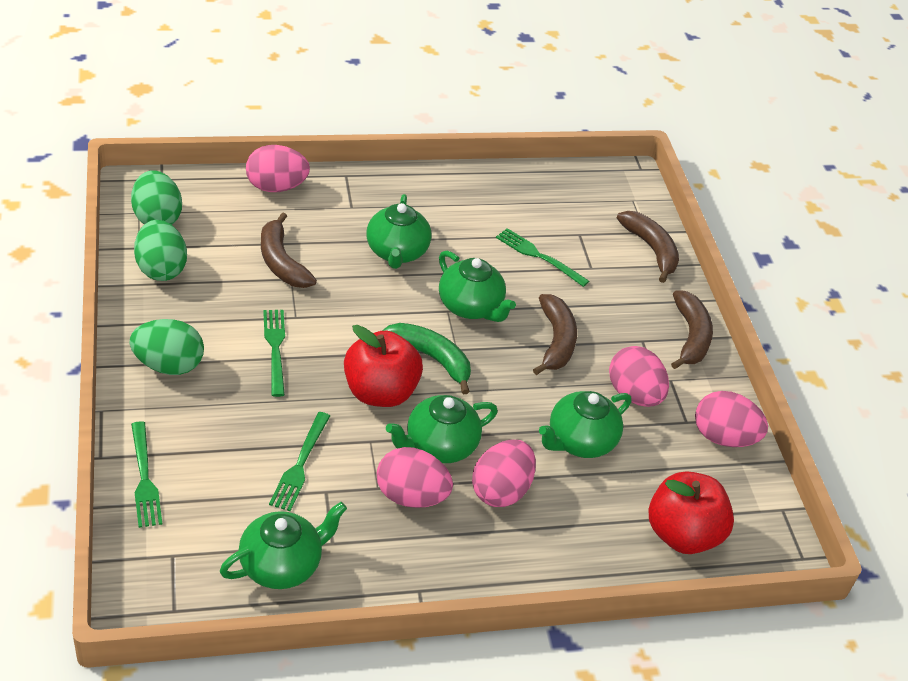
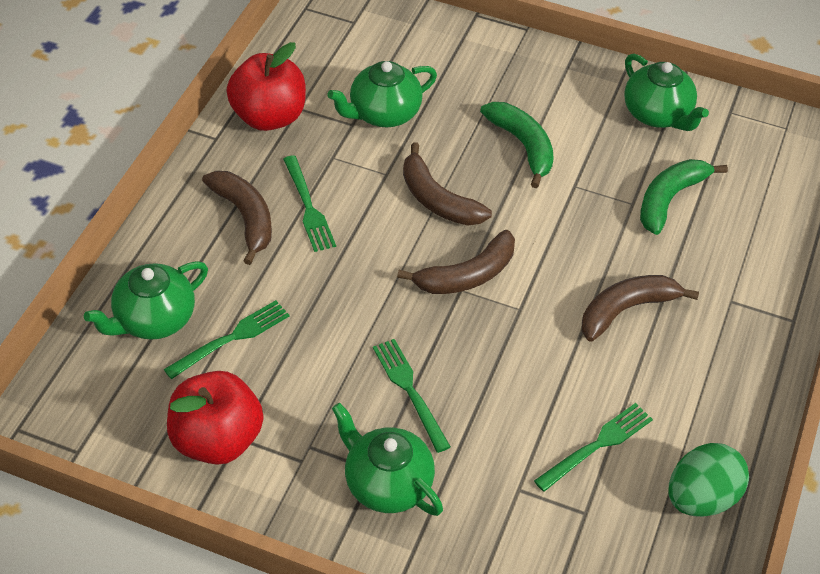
green banana: 1 -> 2
green egg: 3 -> 1
green teapot: 5 -> 4
pink egg: 5 -> 0

